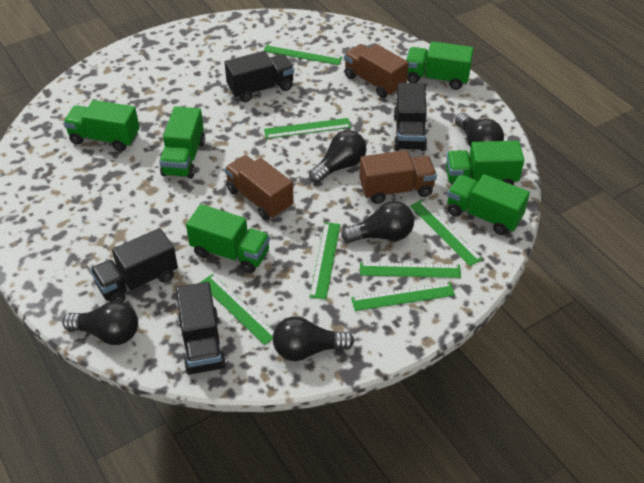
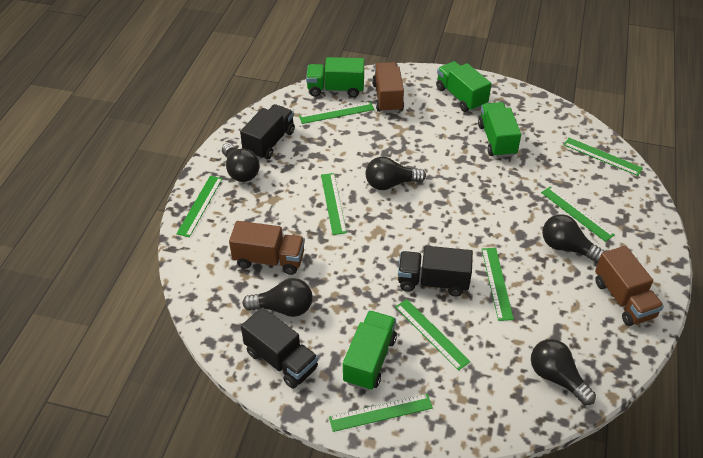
black truck: 4 -> 3
green ruler: 7 -> 8
green truck: 6 -> 4

